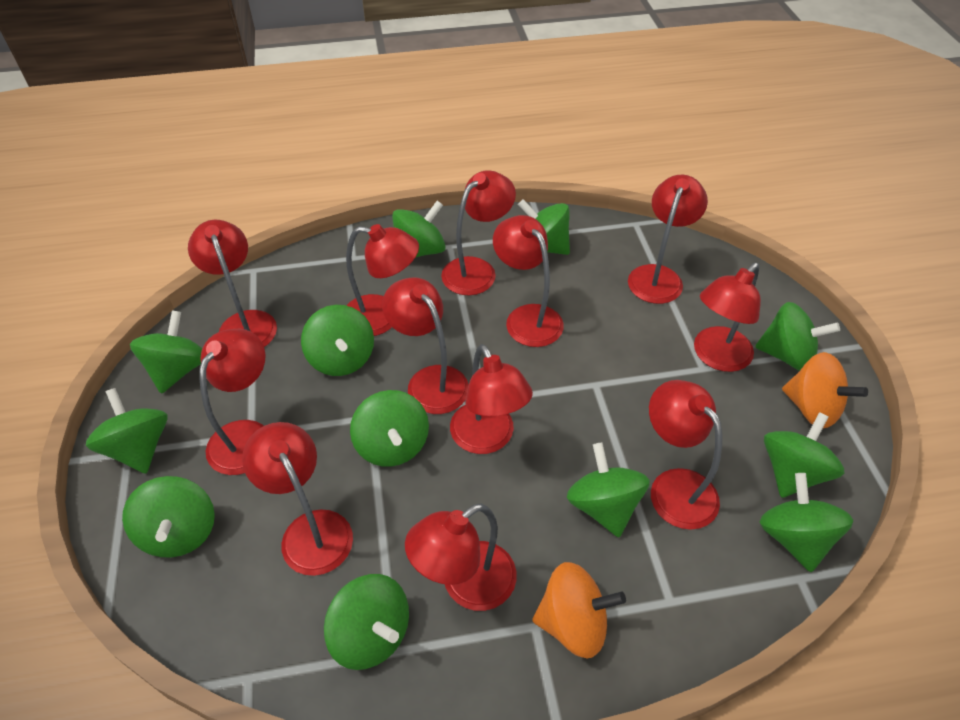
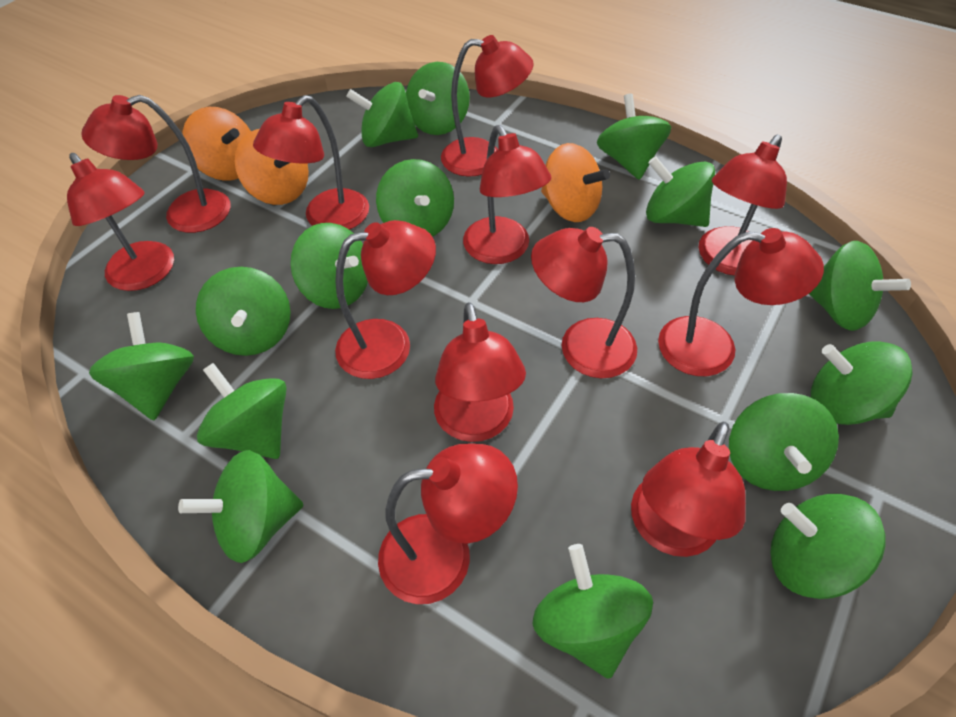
green spinning top: 12 -> 15
orange spinning top: 2 -> 3

